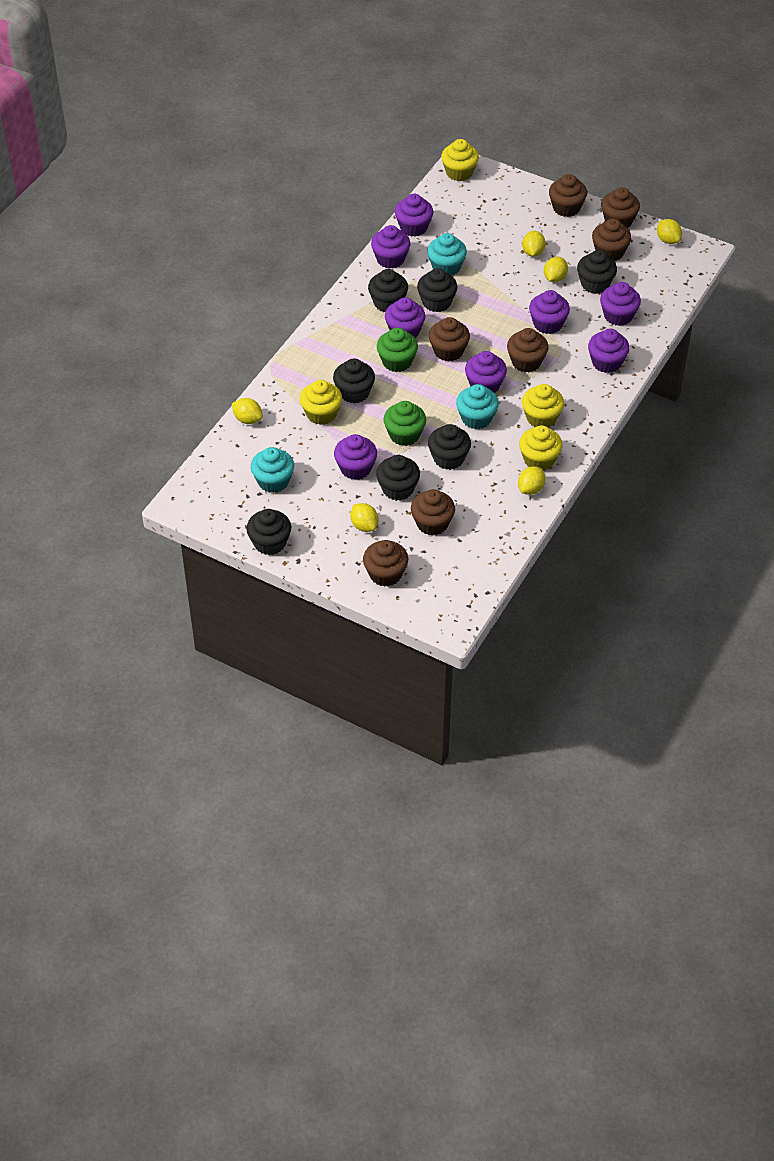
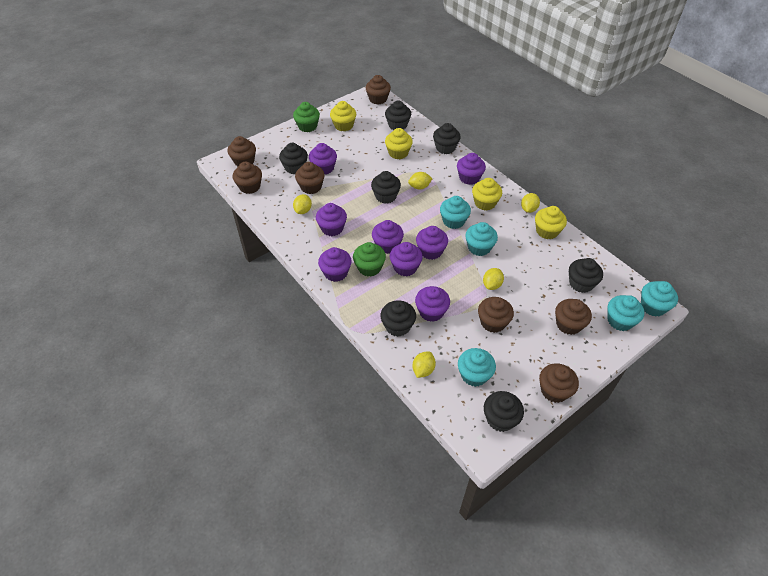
turquoise cupcake: 3 -> 5
yellow lemon: 6 -> 5

